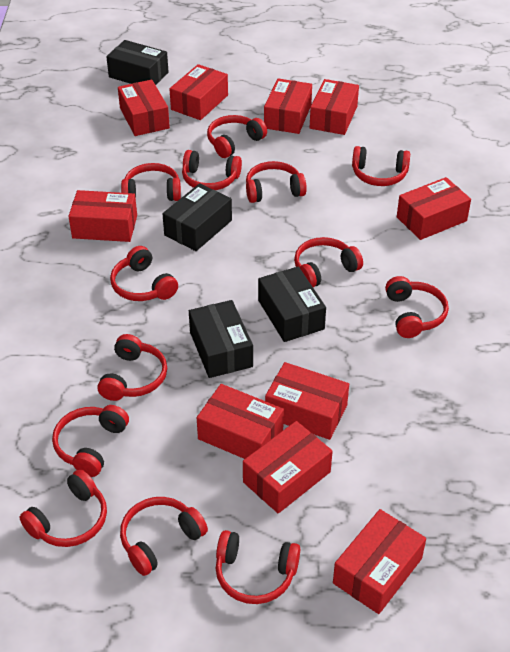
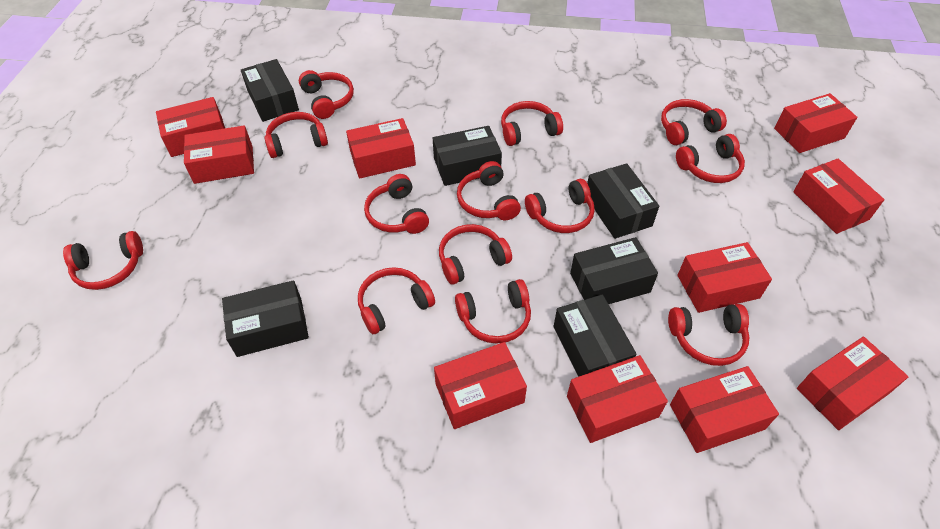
black box: 4 -> 6

